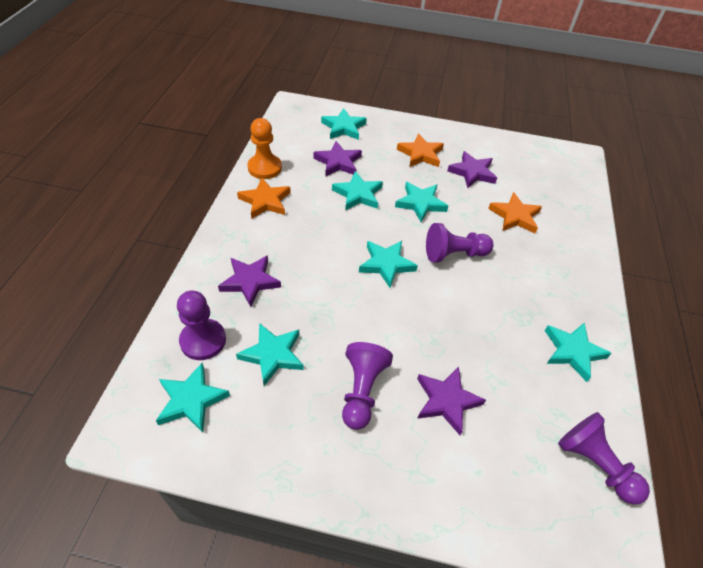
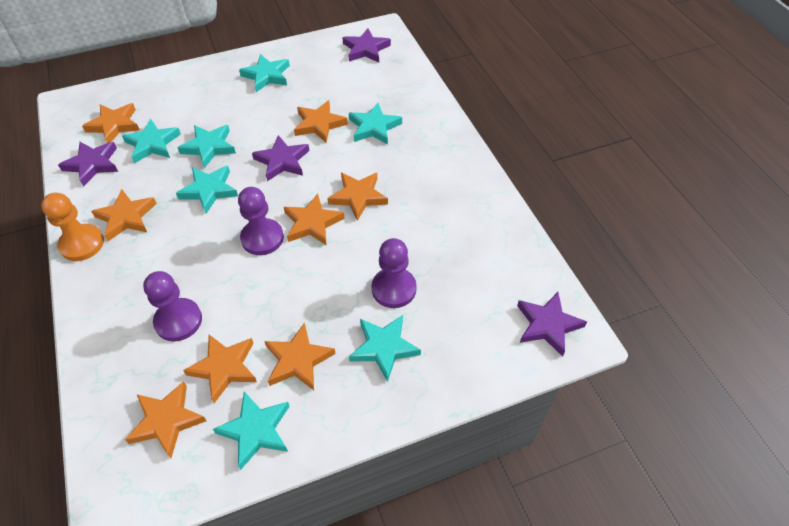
orange star: 3 -> 8
purple pawn: 4 -> 3

